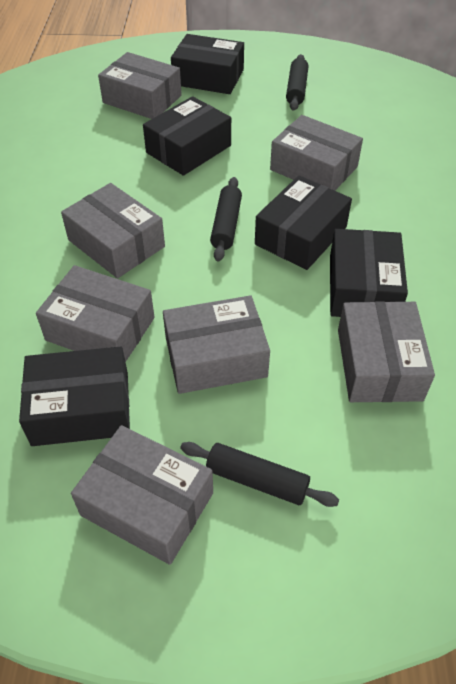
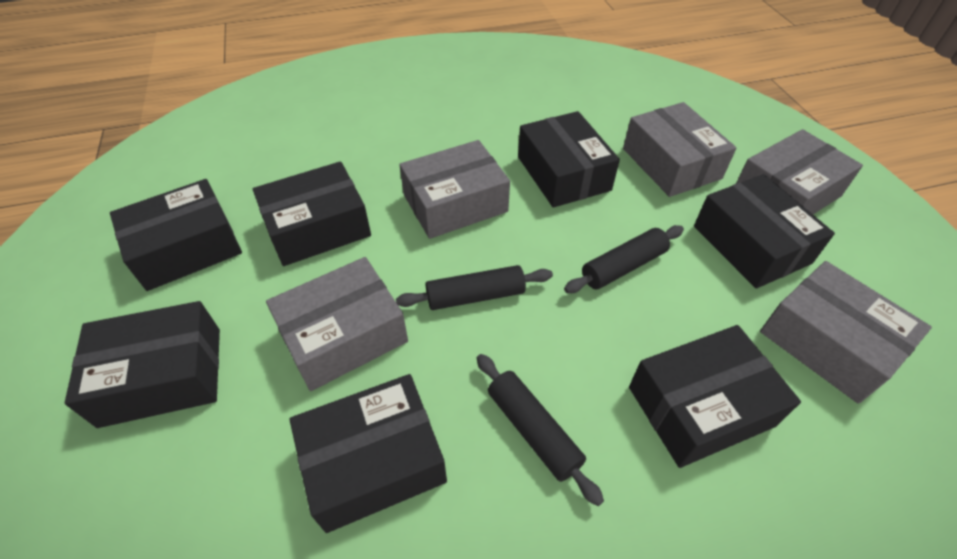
black box: 5 -> 7
grey box: 7 -> 5

